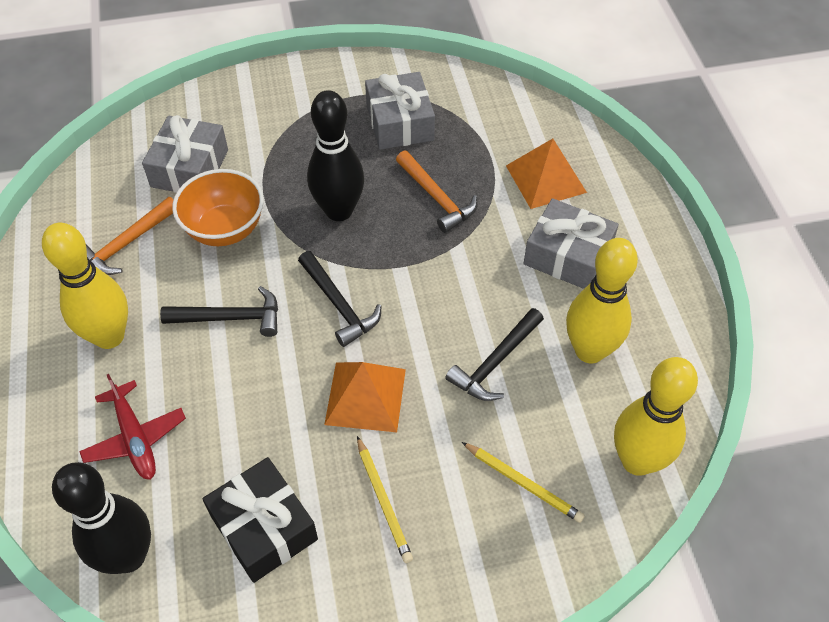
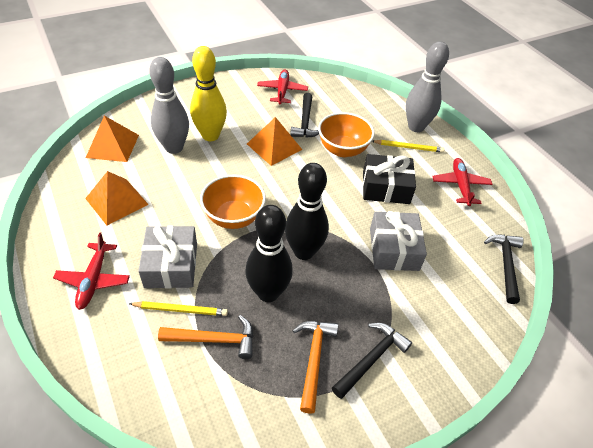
grey bowling pin: 0 -> 2
grey gift: 3 -> 2
orange bowl: 1 -> 2
orange pyramid: 2 -> 3
red plane: 1 -> 3
yellow bowling pin: 3 -> 1

